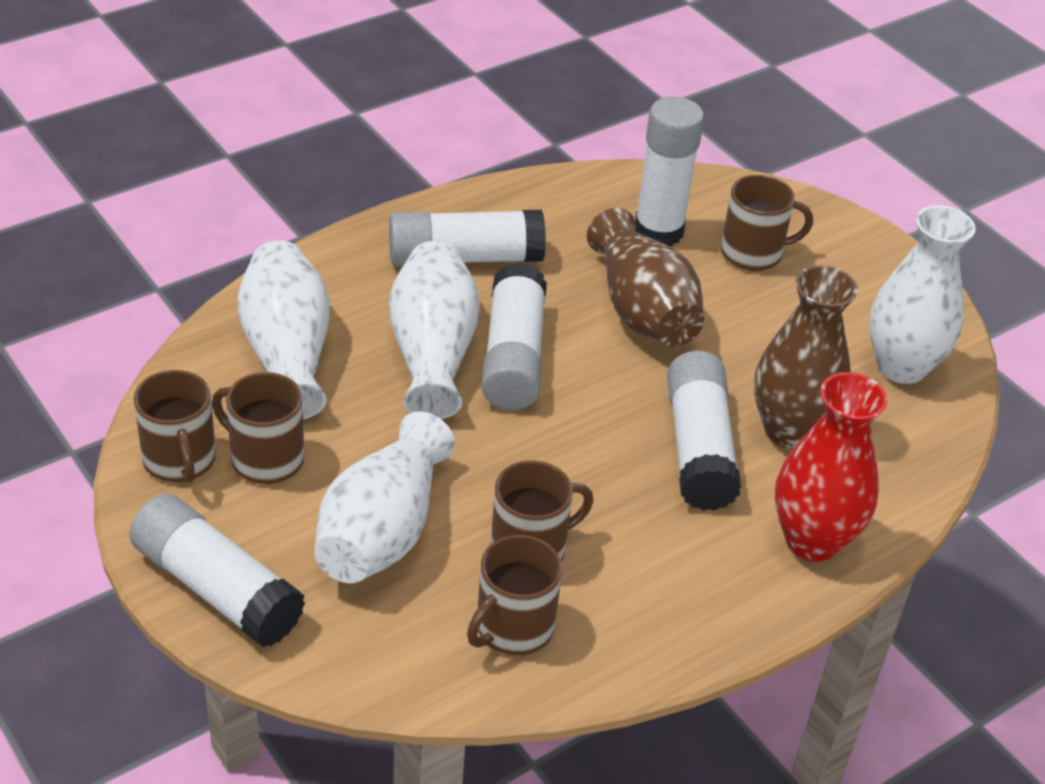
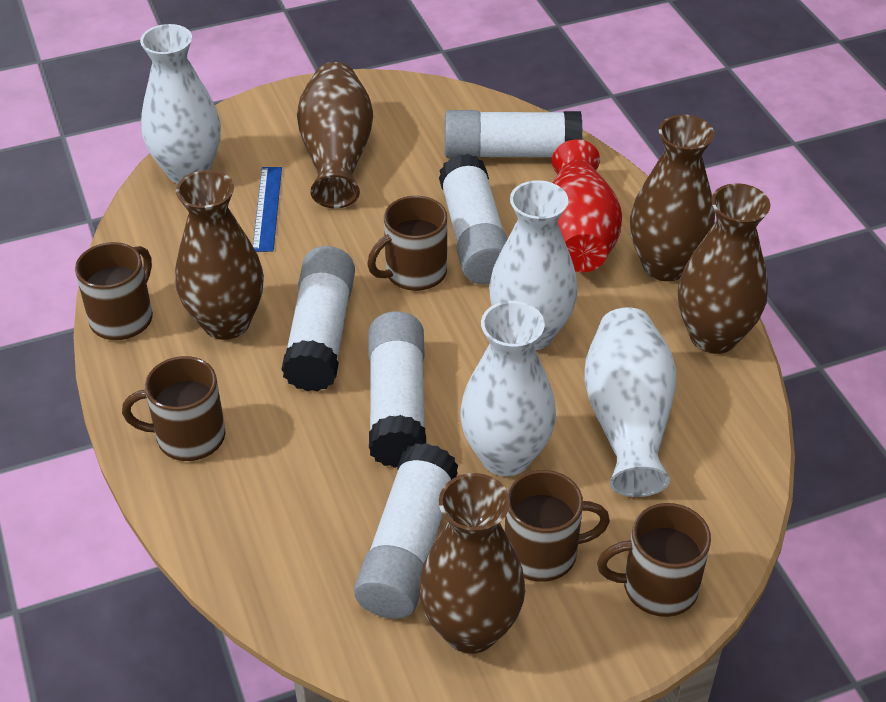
blue ruler: 0 -> 1
brown vase: 2 -> 5

